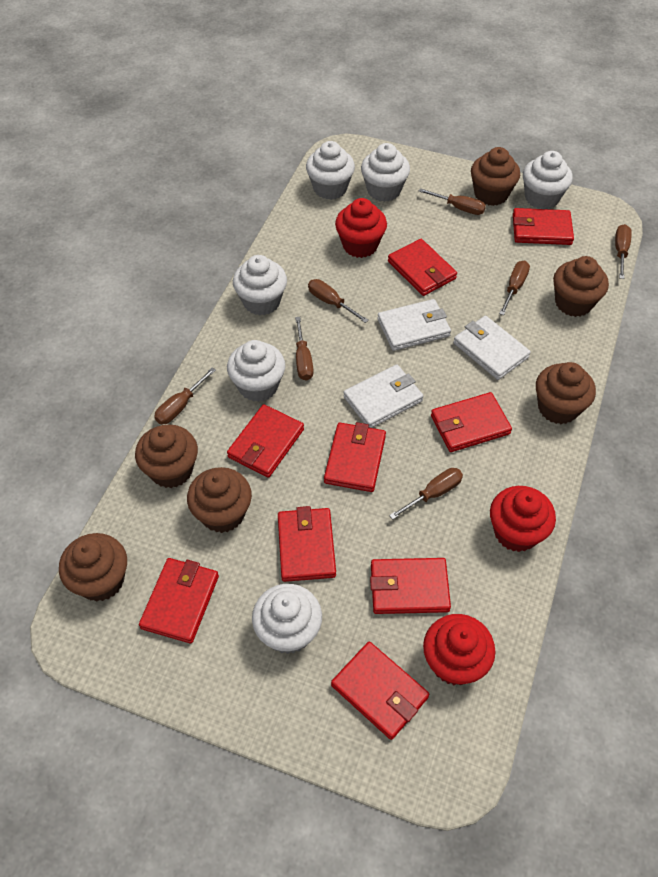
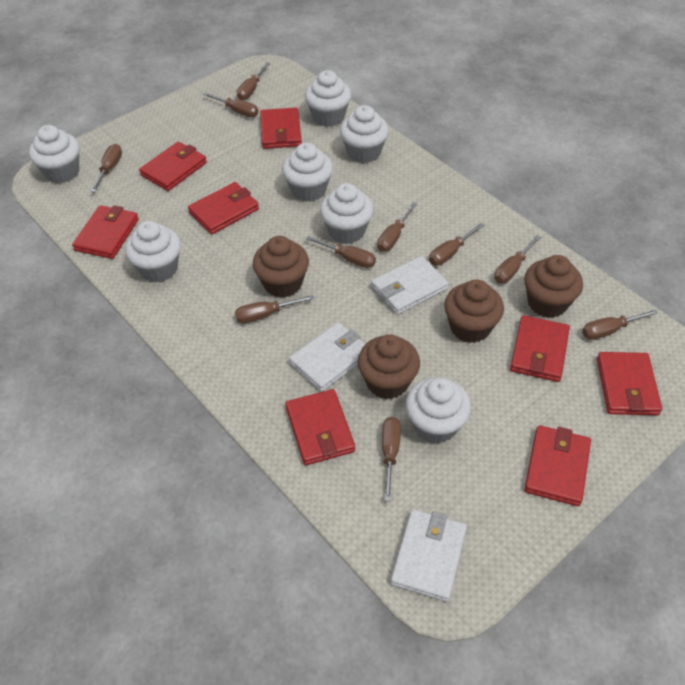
brown cupcake: 6 -> 4
brown screwdriver: 7 -> 10
red cupcake: 3 -> 0
red wallet: 9 -> 8
white cupcake: 6 -> 7

